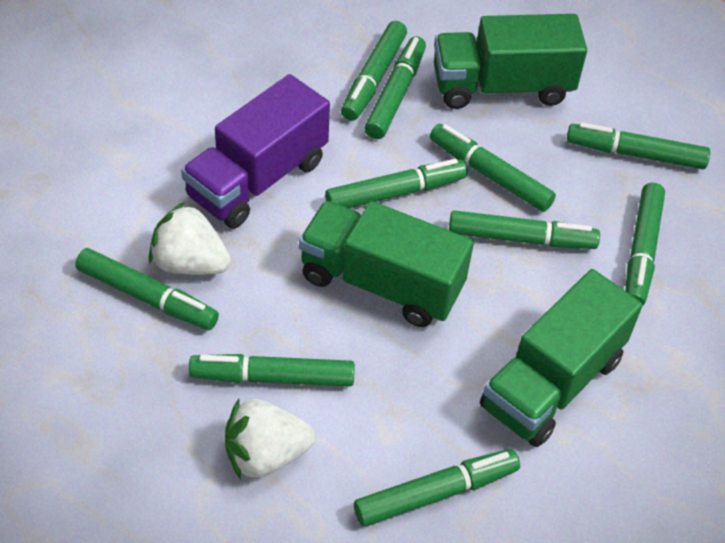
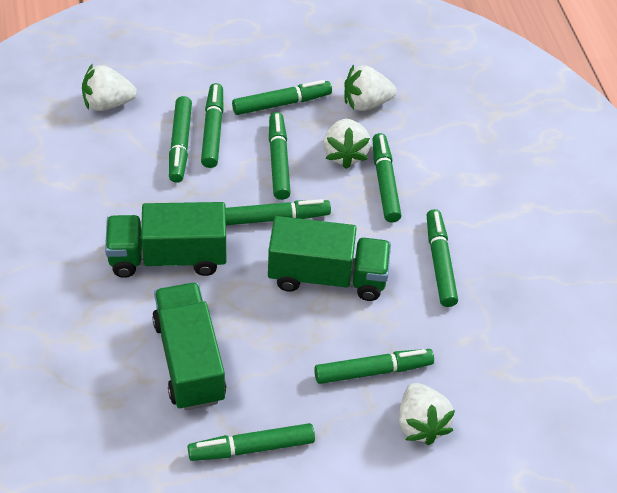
green marker: 10 -> 9
purple truck: 1 -> 0
white strawberry: 2 -> 4

